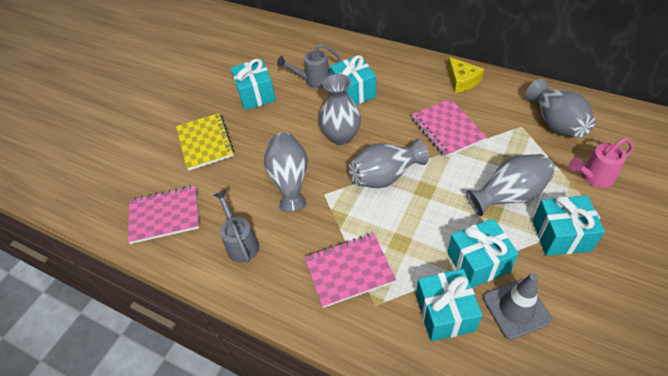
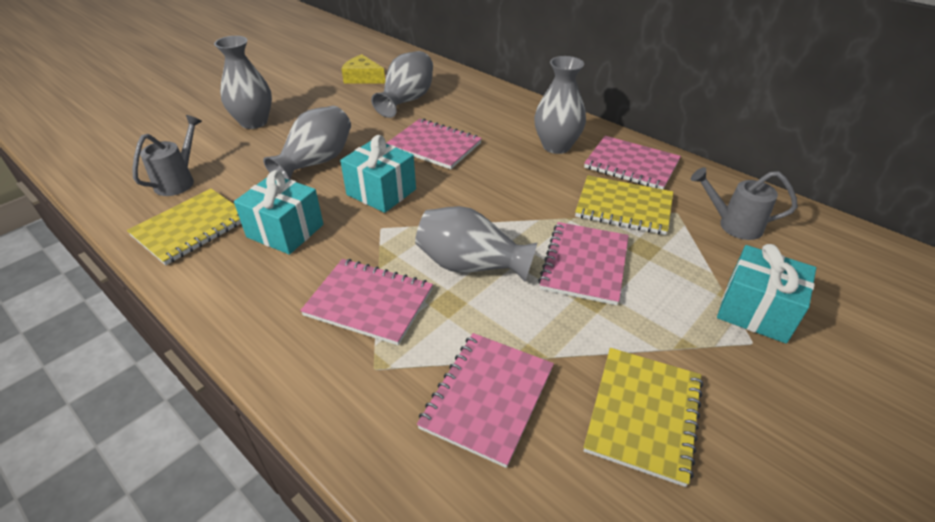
grey traffic cone: 1 -> 0
pink notebook: 3 -> 5
pink watering can: 1 -> 0
turquoise gift: 5 -> 3
yellow notebook: 1 -> 3

